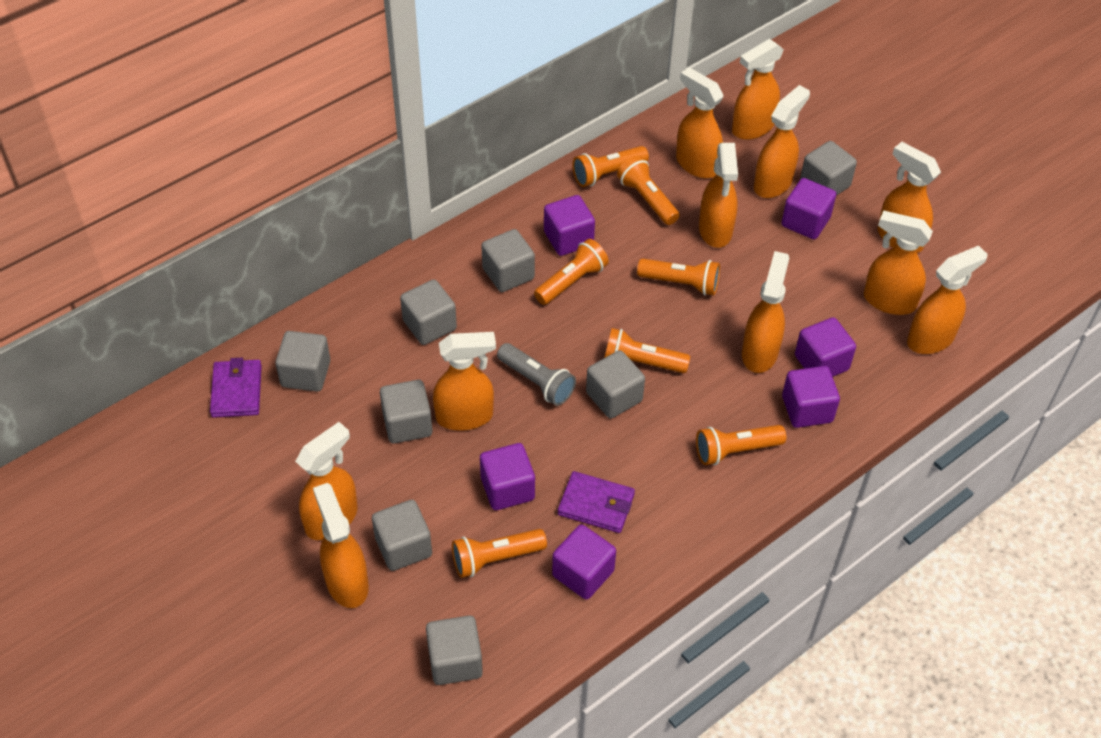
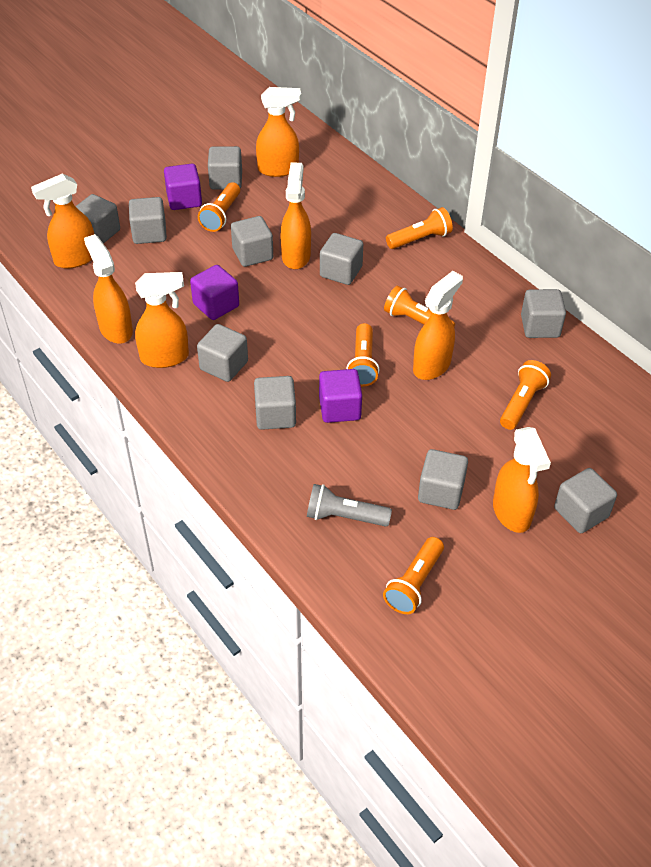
grey cube: 8 -> 10
orange flashlight: 7 -> 6
orange spray bottle: 11 -> 7
purple cube: 6 -> 3
purple wallet: 2 -> 0

